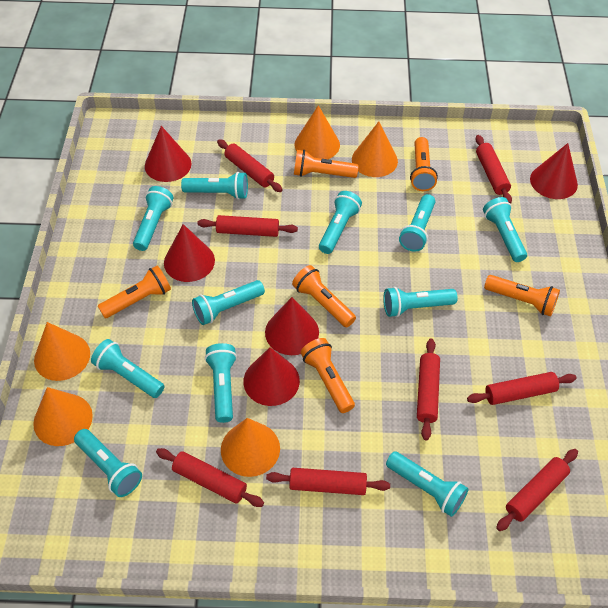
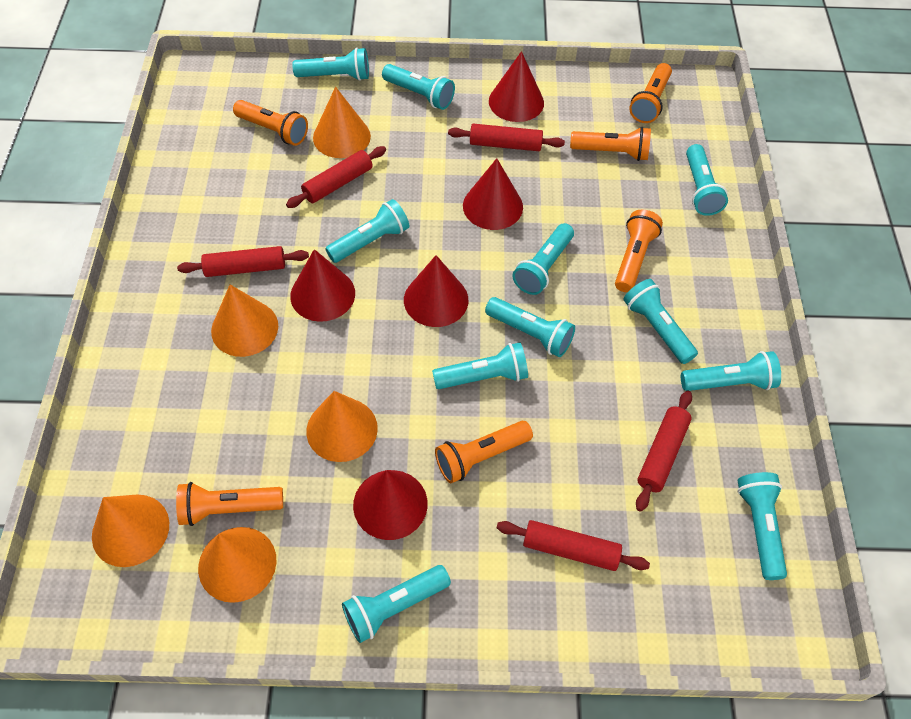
red rolling pin: 8 -> 5

